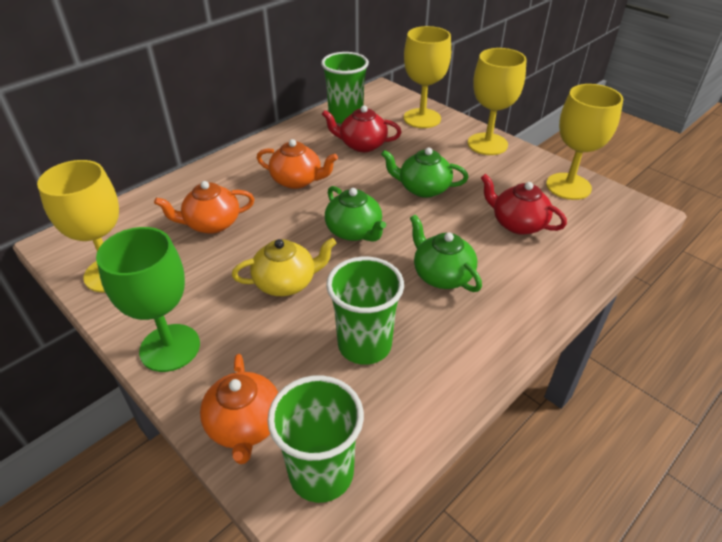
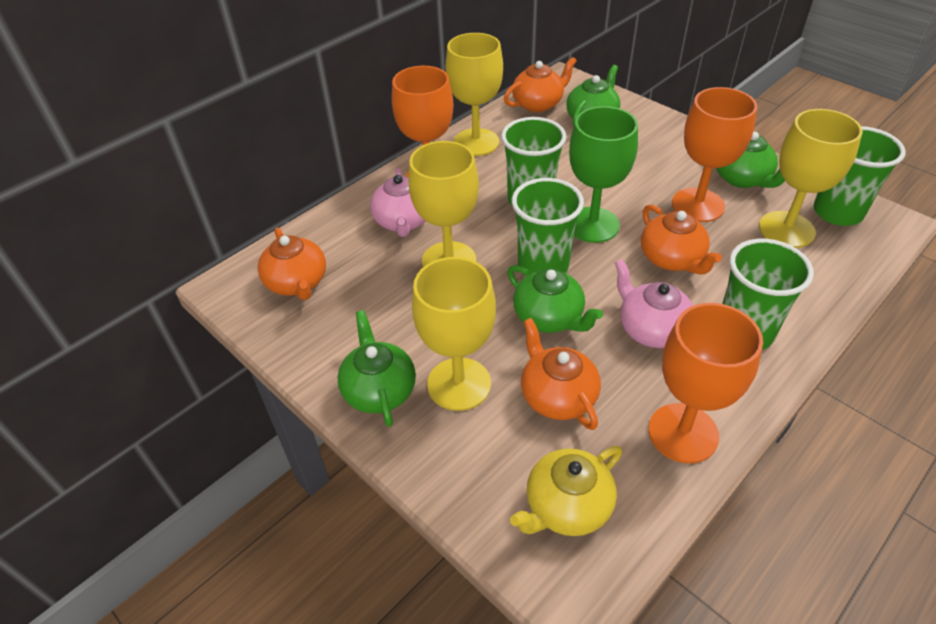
green cup: 3 -> 4
green teapot: 3 -> 4
orange goblet: 0 -> 3
orange teapot: 3 -> 4
pink teapot: 0 -> 2
red teapot: 2 -> 0

